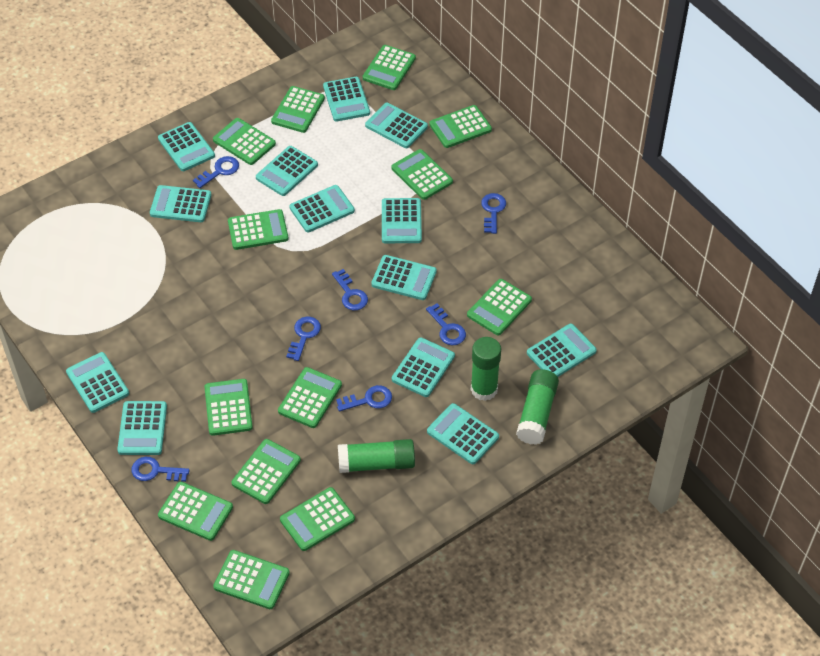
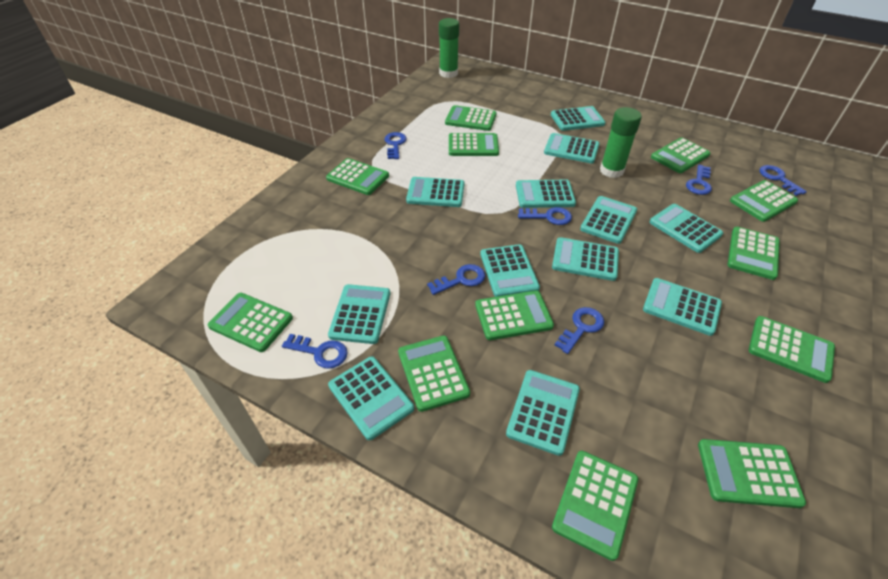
green calculator: 13 -> 12
green glue stick: 3 -> 2
turquoise calculator: 13 -> 12

